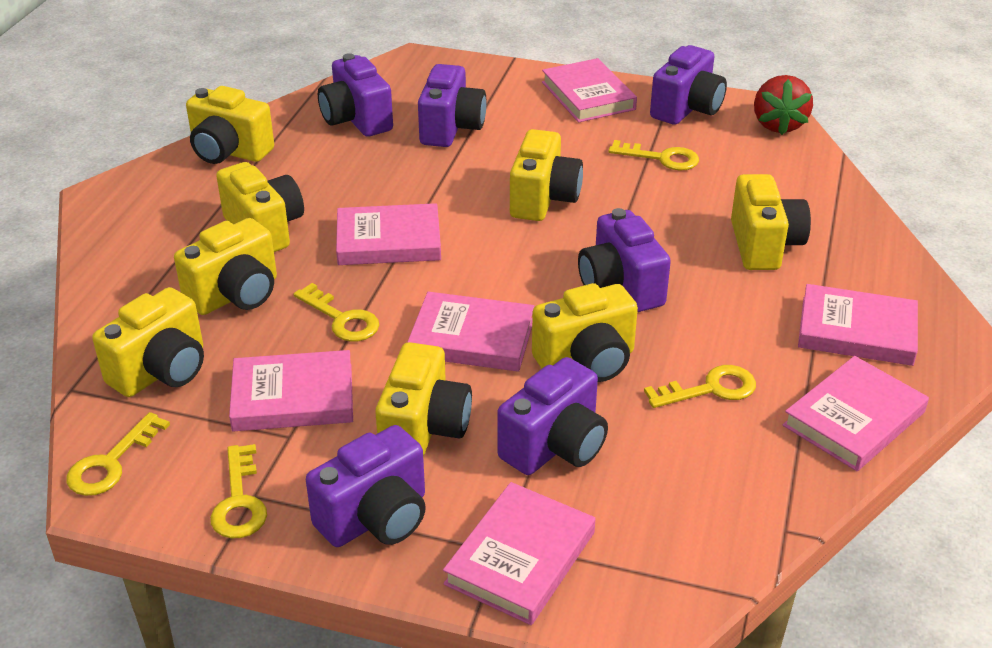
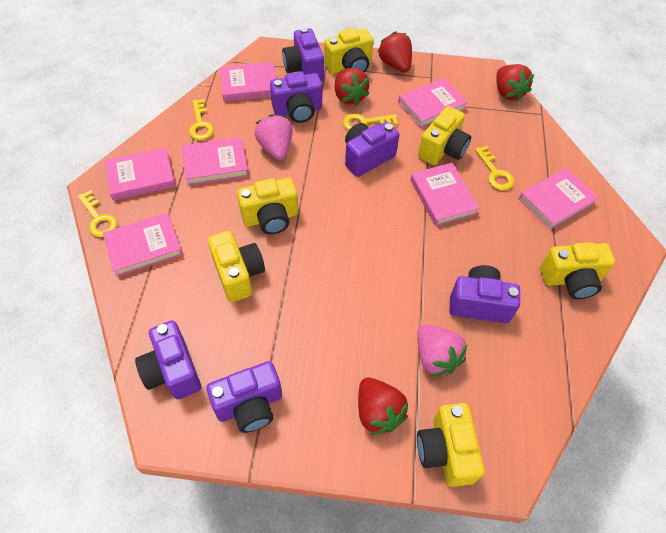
pink strawberry: 0 -> 2
red strawberry: 1 -> 4
yellow camera: 8 -> 6
yellow key: 5 -> 4

